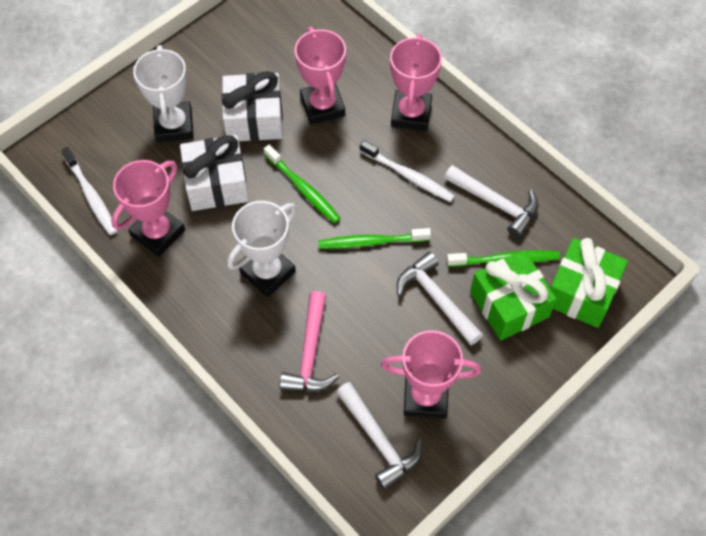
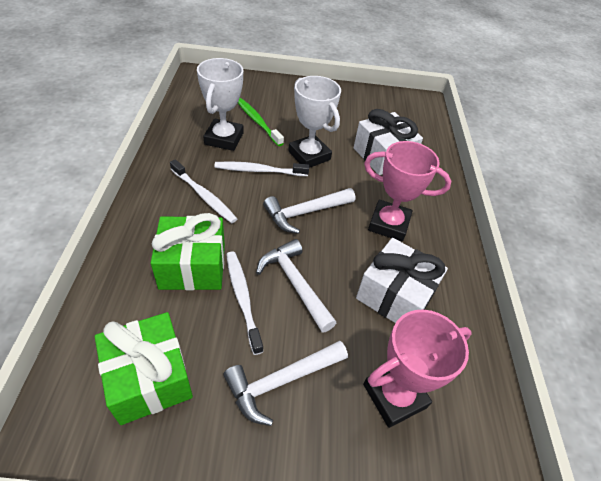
green toothbrush: 3 -> 1
pink hammer: 1 -> 0
pink trophy: 4 -> 2
white toothbrush: 2 -> 3

